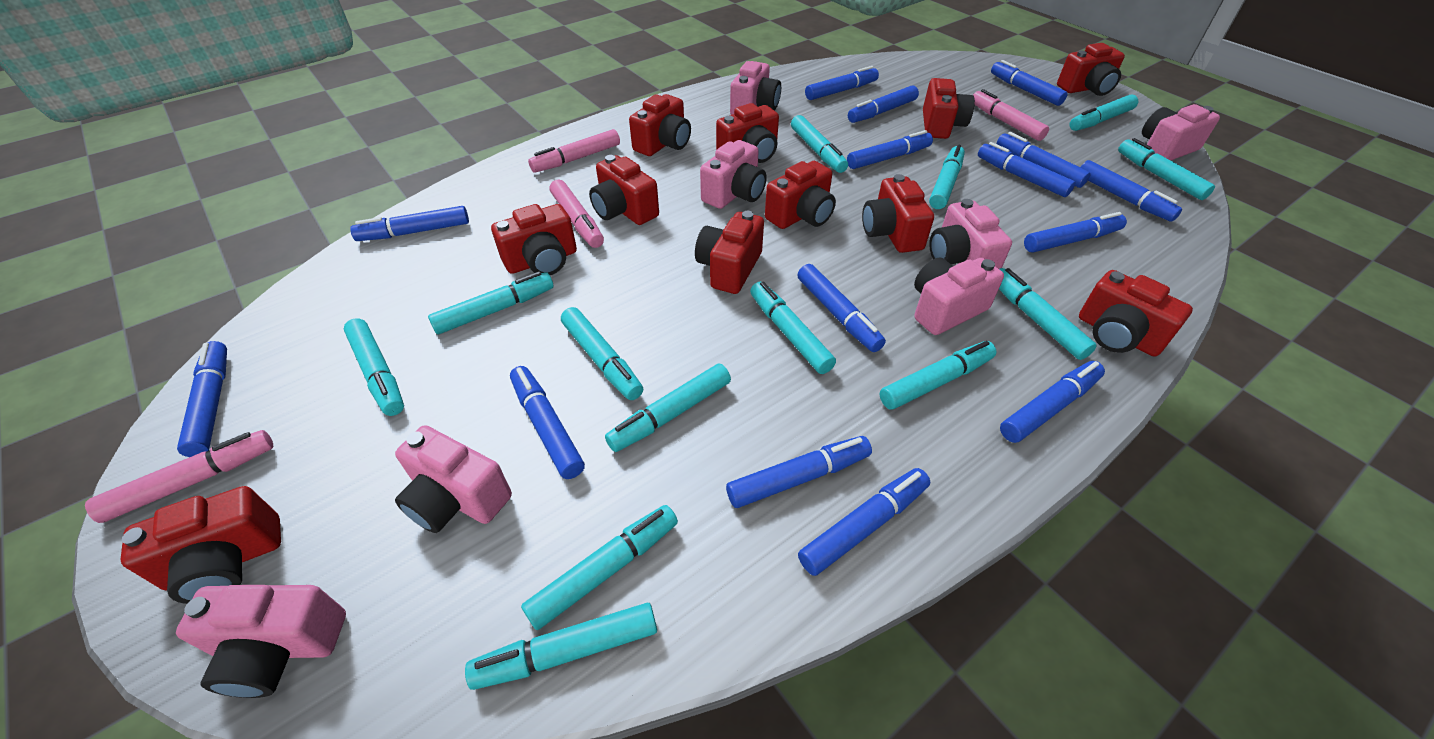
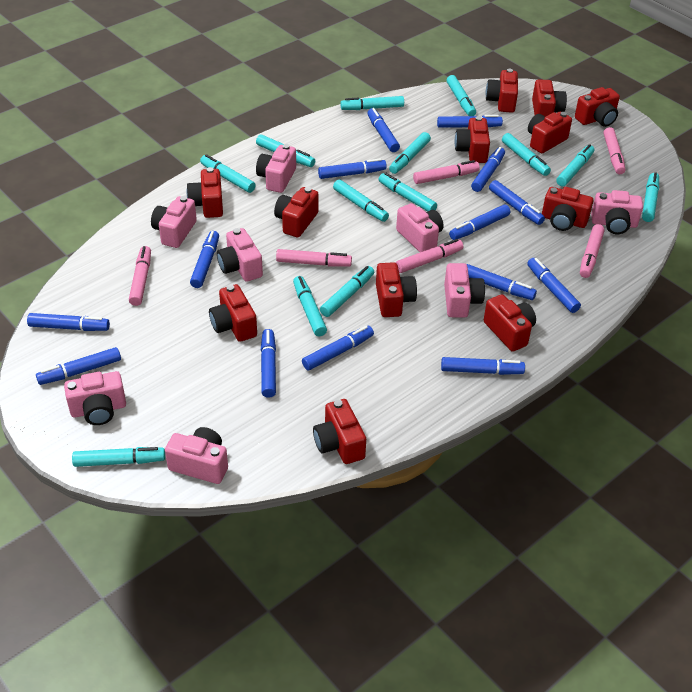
blue marker: 15 -> 14
pink camera: 7 -> 8
pink marker: 4 -> 6
red camera: 11 -> 12

